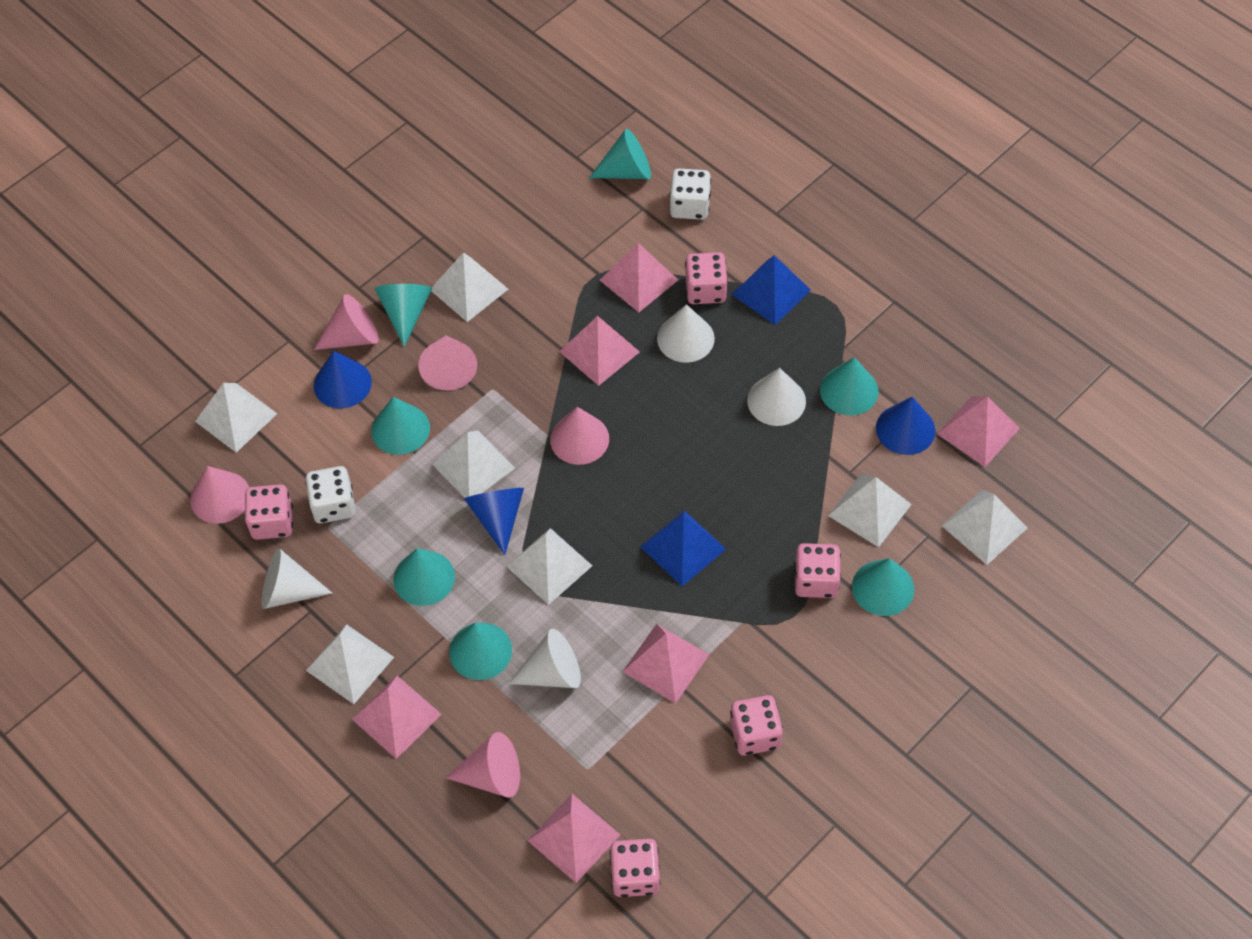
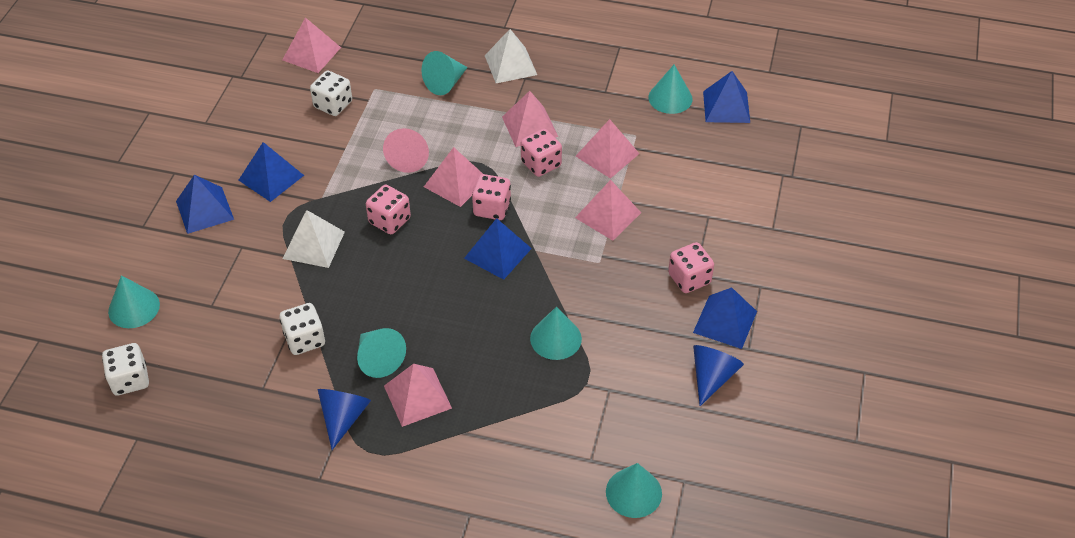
blue cone: 3 -> 2
blue pyramid: 2 -> 5
pink cone: 5 -> 1
pink dice: 5 -> 4
turquoise cone: 7 -> 6
white cone: 4 -> 0
white dice: 2 -> 3
white pyramid: 7 -> 2

